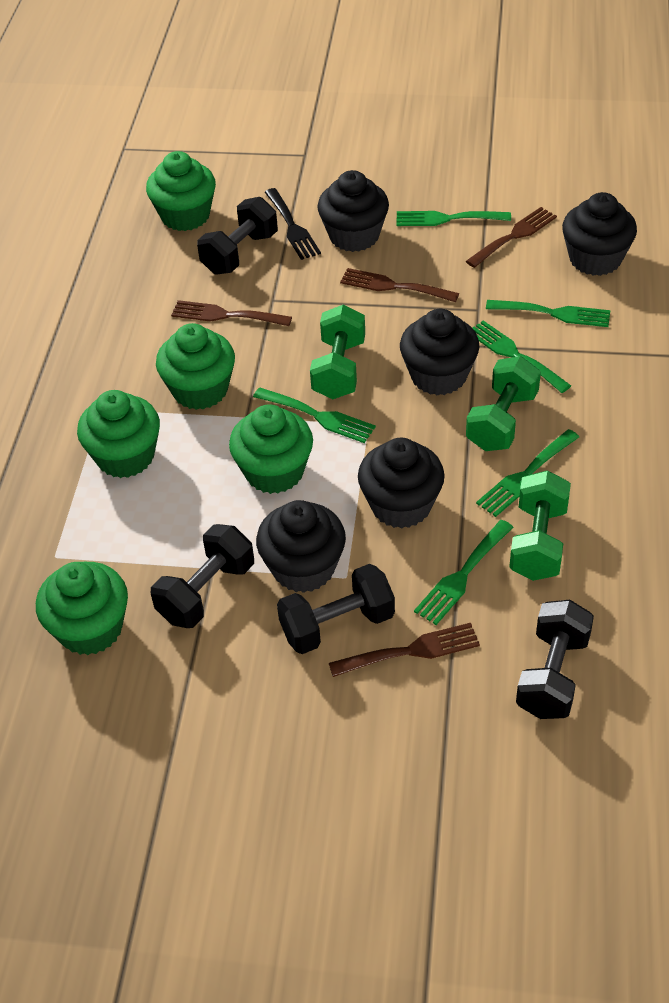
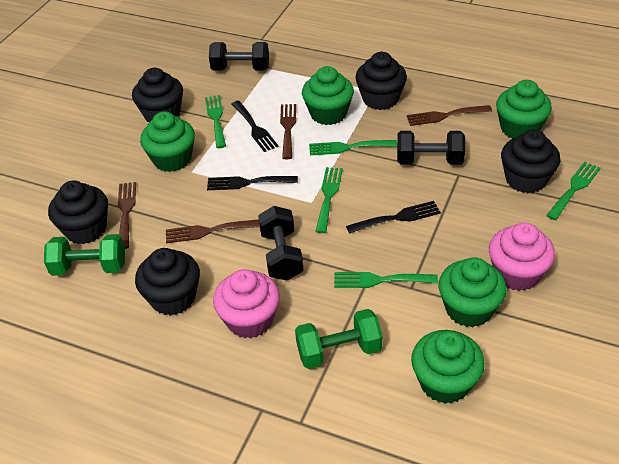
black dumbbell: 4 -> 3
black fork: 1 -> 3
green dumbbell: 3 -> 2
green fork: 6 -> 5
pink cupcake: 0 -> 2

